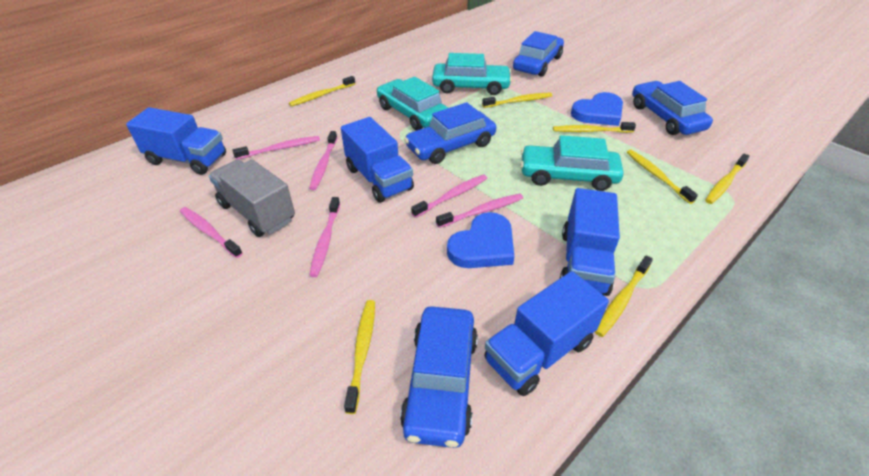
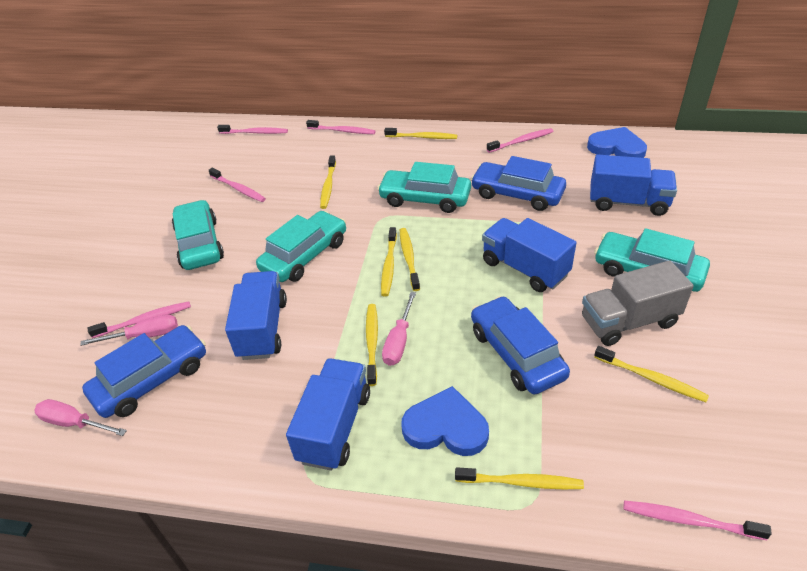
blue car: 4 -> 3
pink screwdriver: 0 -> 3
turquoise car: 3 -> 4

